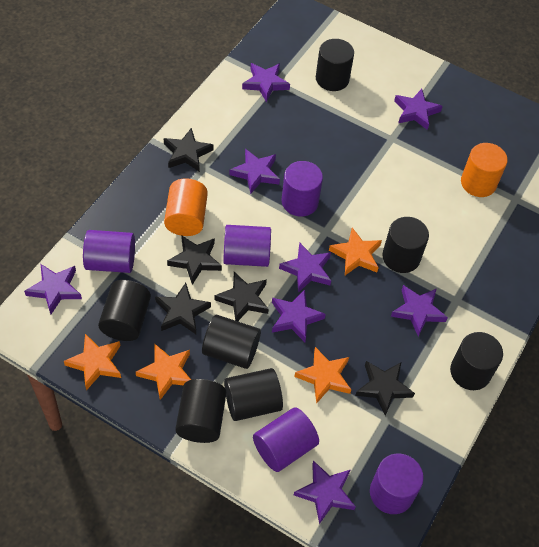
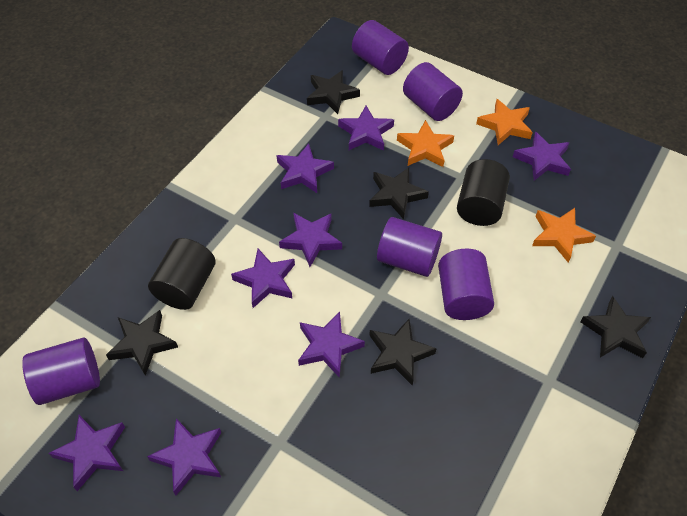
black cylinder: 7 -> 2
orange cylinder: 2 -> 0
orange star: 4 -> 3

